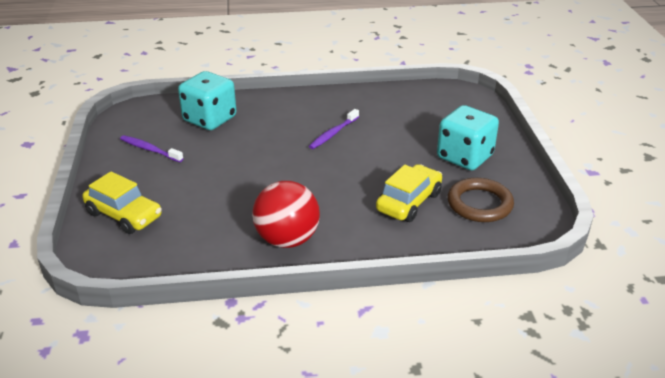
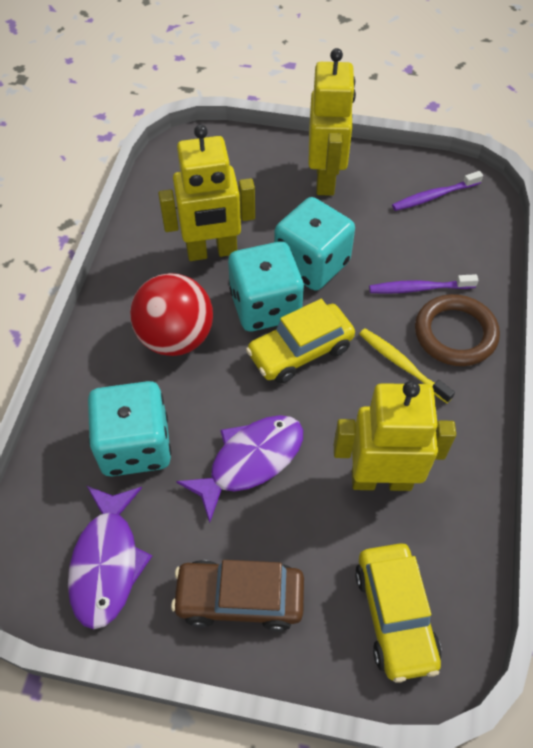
brown car: 0 -> 1
purple fish: 0 -> 2
turquoise dice: 2 -> 3
yellow robot: 0 -> 3
yellow toothbrush: 0 -> 1

